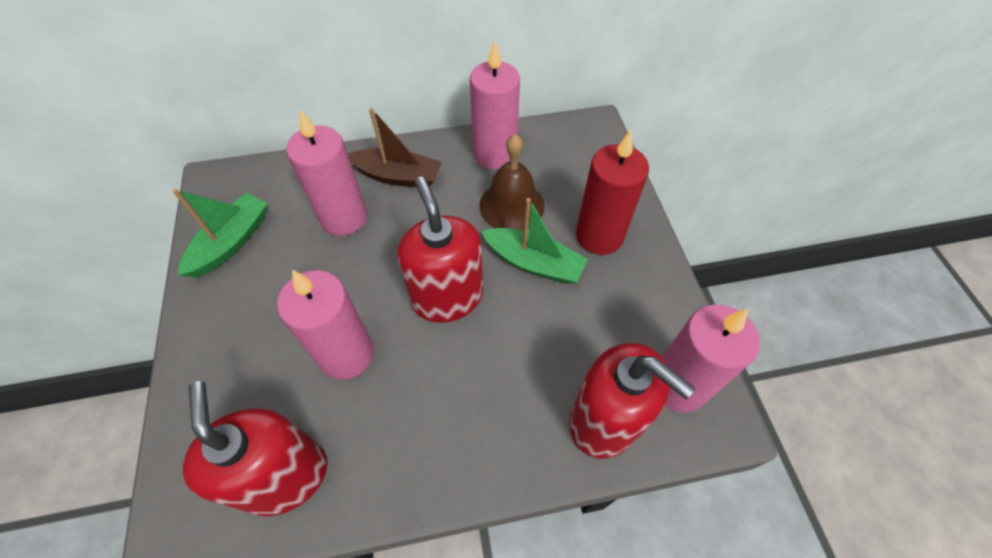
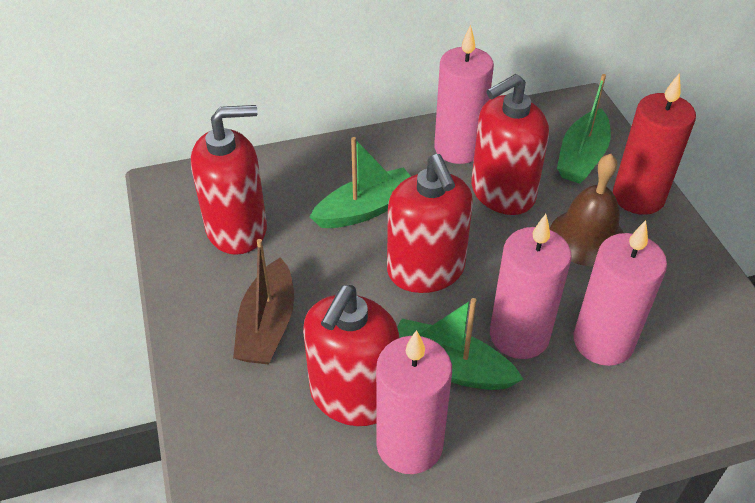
green boat: 2 -> 3
red soap dispenser: 3 -> 4

